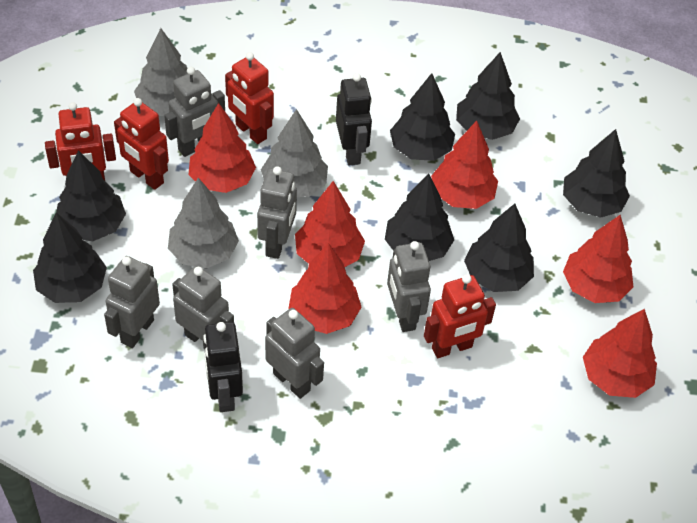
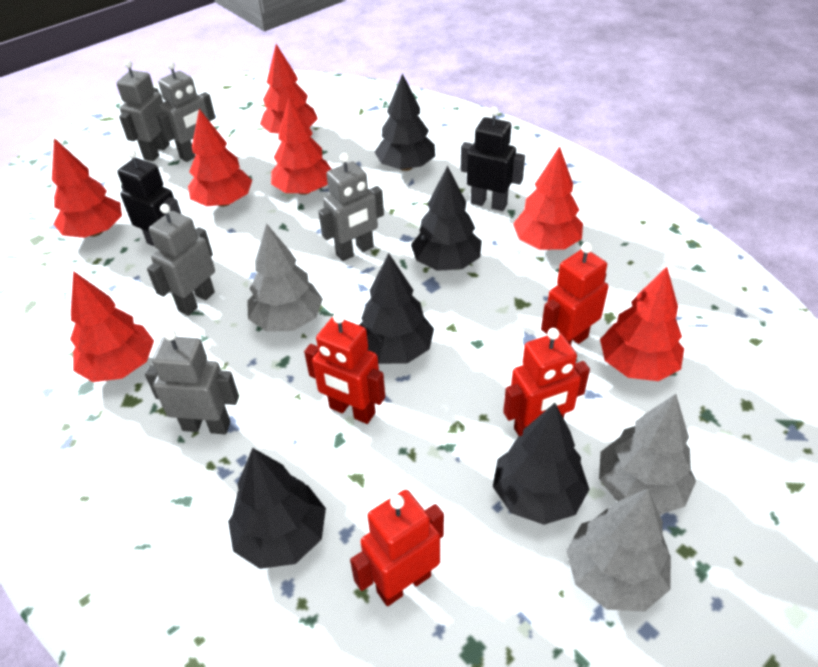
black tree: 7 -> 5
grey robot: 6 -> 5
red tree: 6 -> 7

